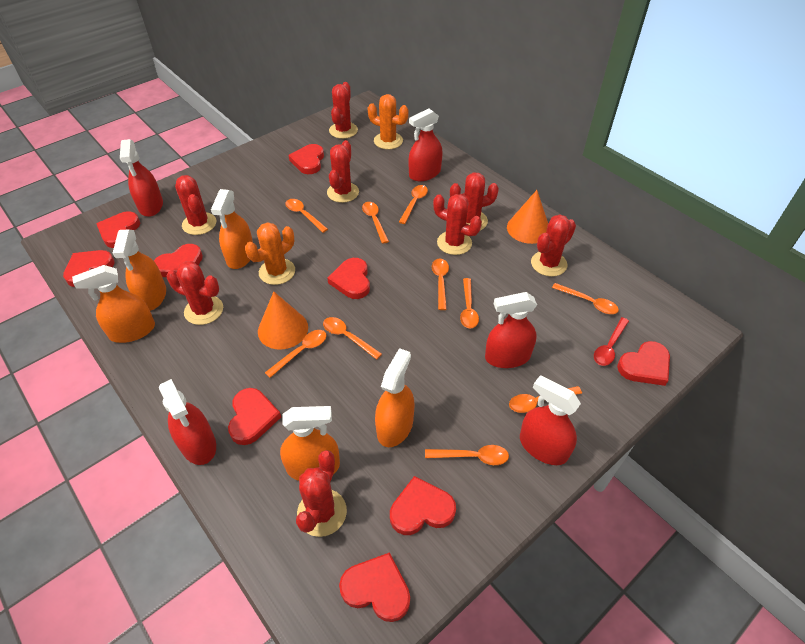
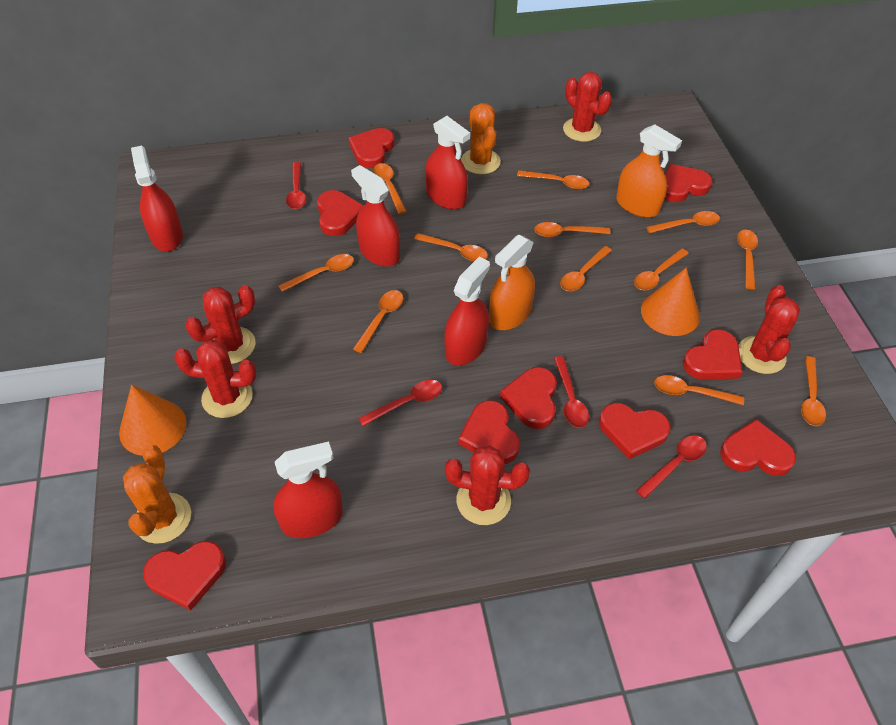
orange spoon: 10 -> 12
orange spray bottle: 5 -> 2
red cactus: 8 -> 5
red spoon: 1 -> 4

